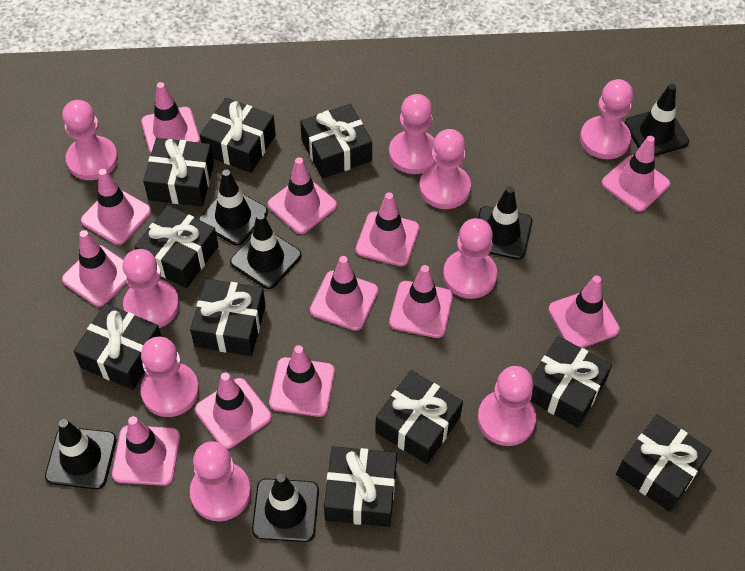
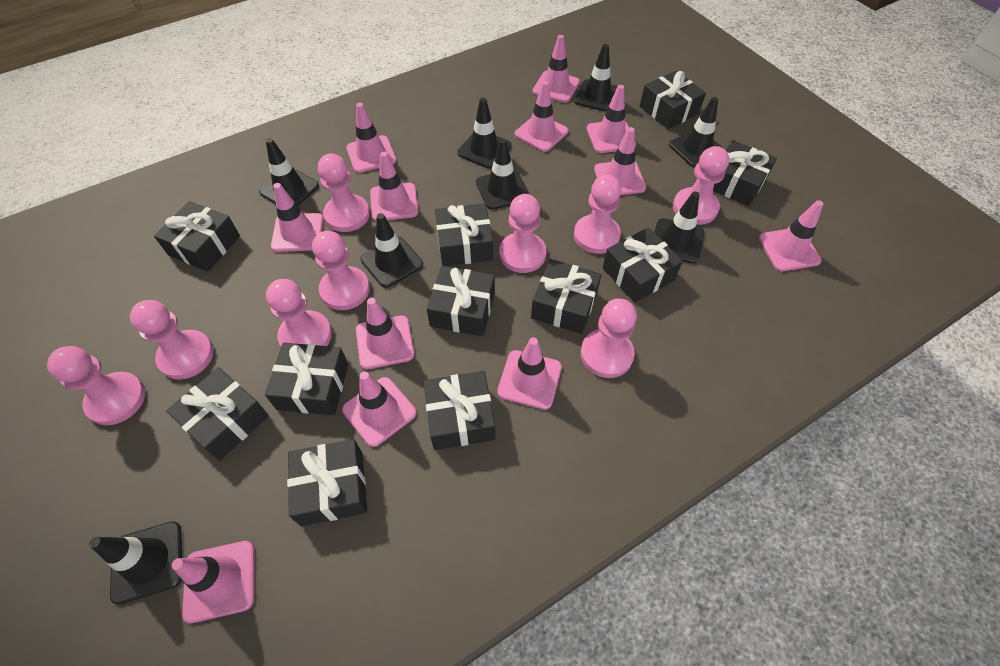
black gift: 10 -> 11
black traffic cone: 6 -> 8

